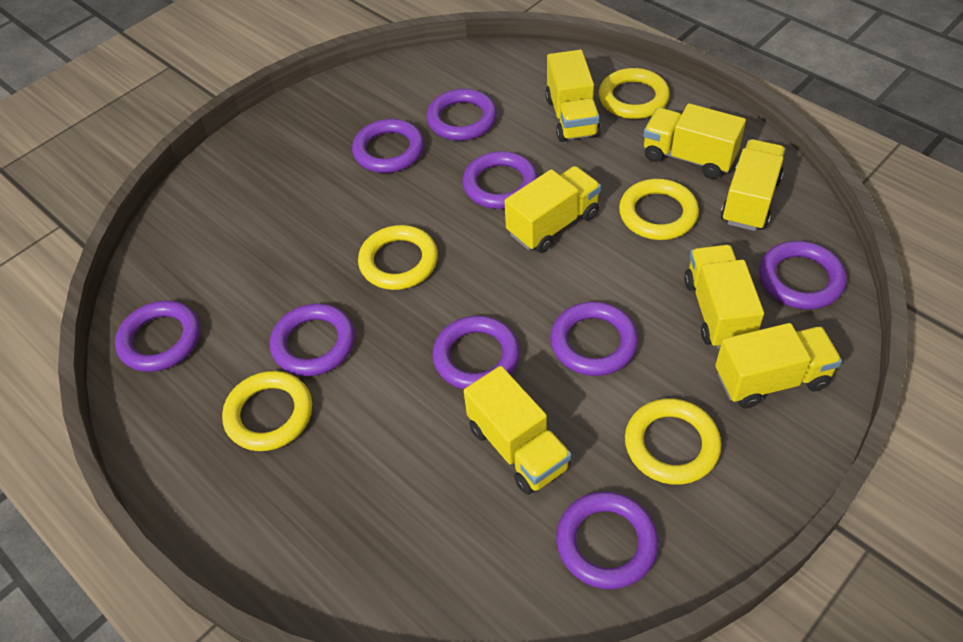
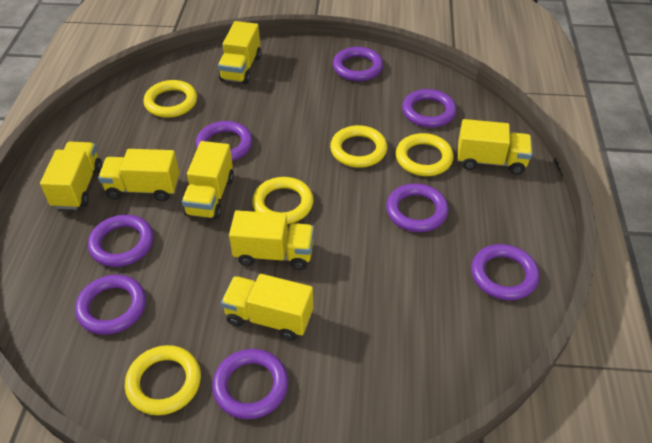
purple ring: 9 -> 8

